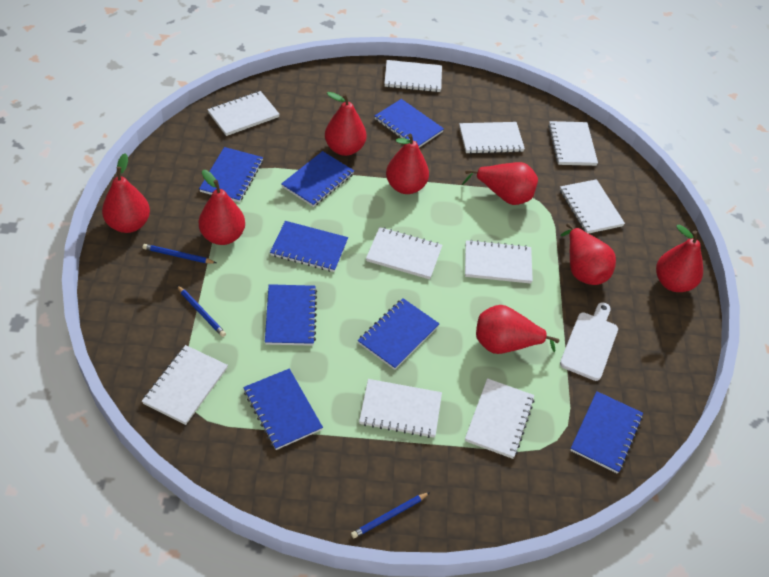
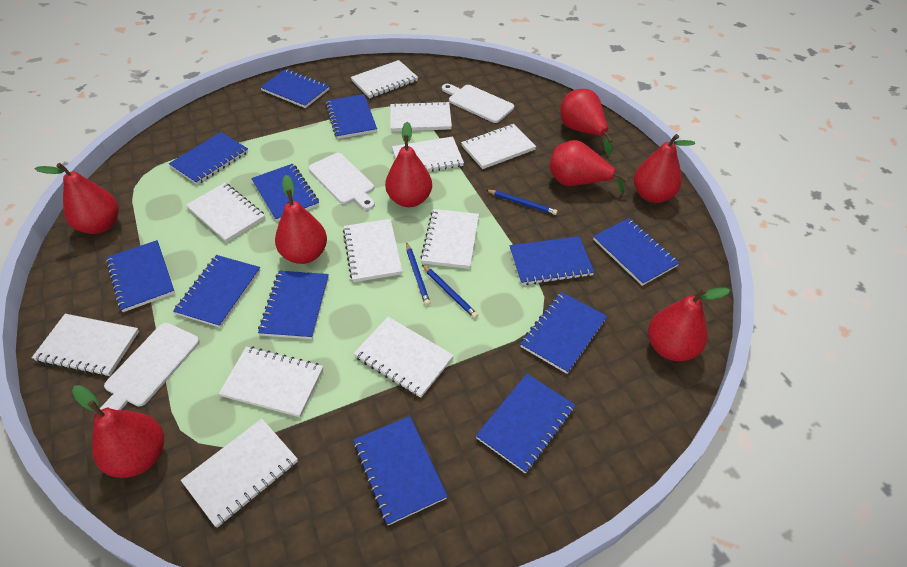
blue notebook: 8 -> 12
white cutting board: 1 -> 3
white notebook: 10 -> 11

